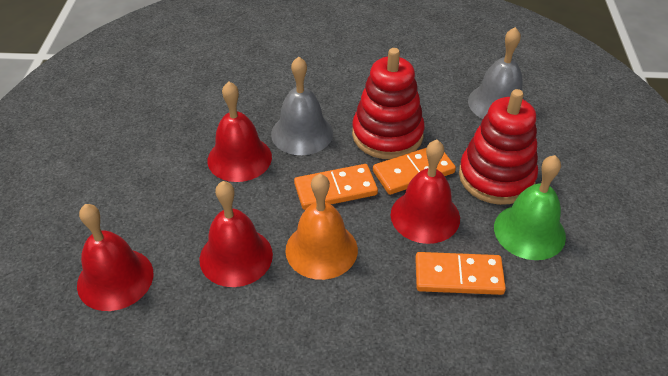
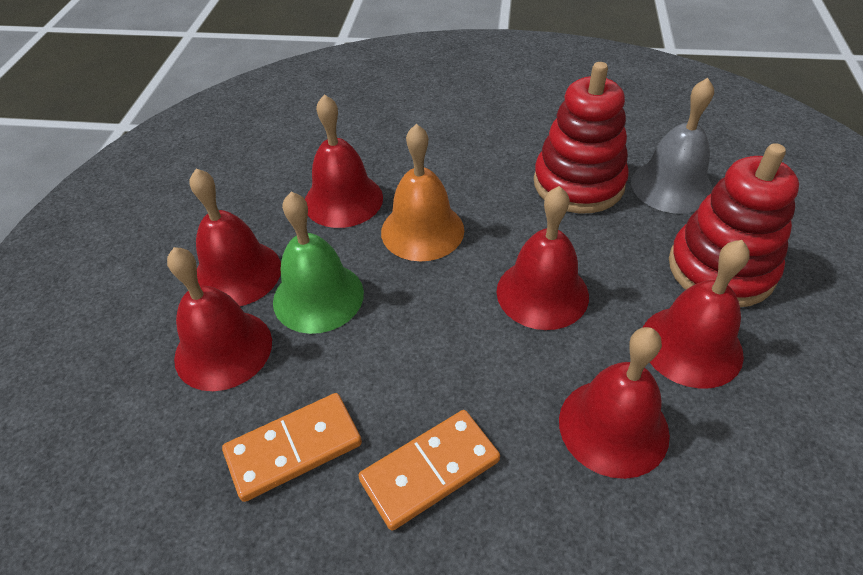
grey bell: 2 -> 1
orange domino: 3 -> 2
red bell: 4 -> 6

